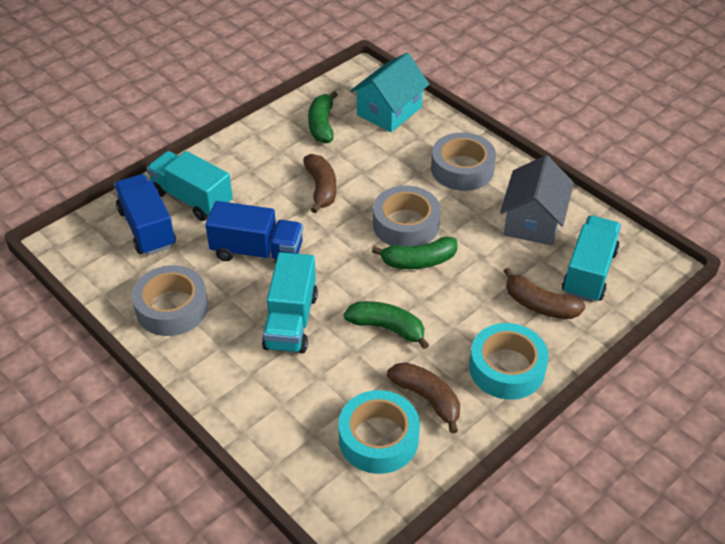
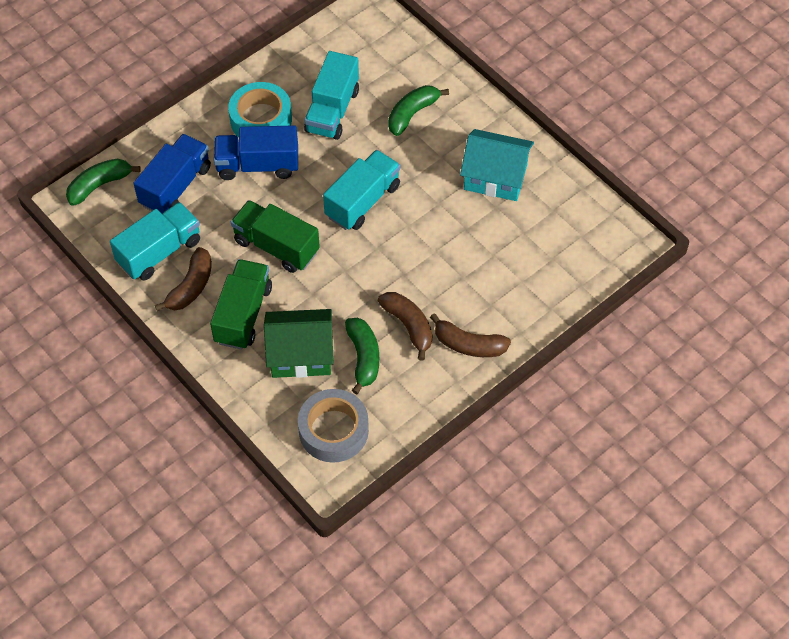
green house: 0 -> 1
green truck: 0 -> 2
grey house: 1 -> 0
grey tape: 3 -> 1
turquoise tape: 2 -> 1

